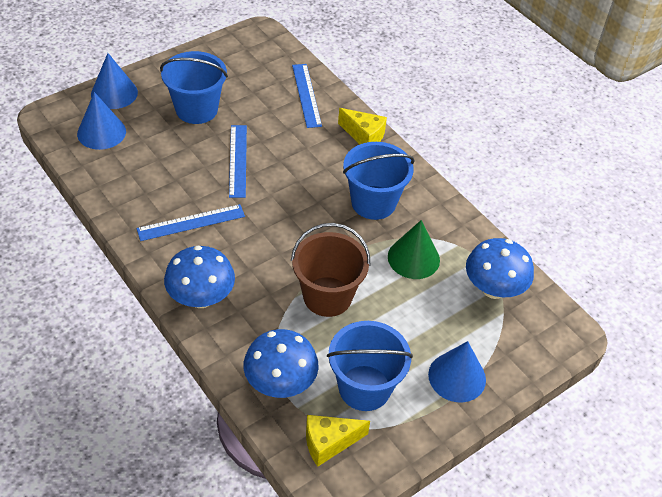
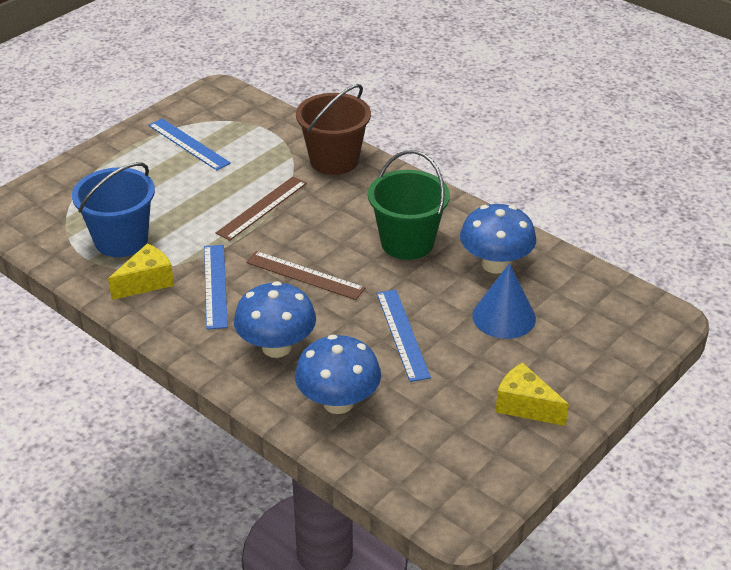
blue bucket: 3 -> 1
blue cone: 3 -> 1
brown ruler: 0 -> 2
green bucket: 0 -> 1
green cone: 1 -> 0

